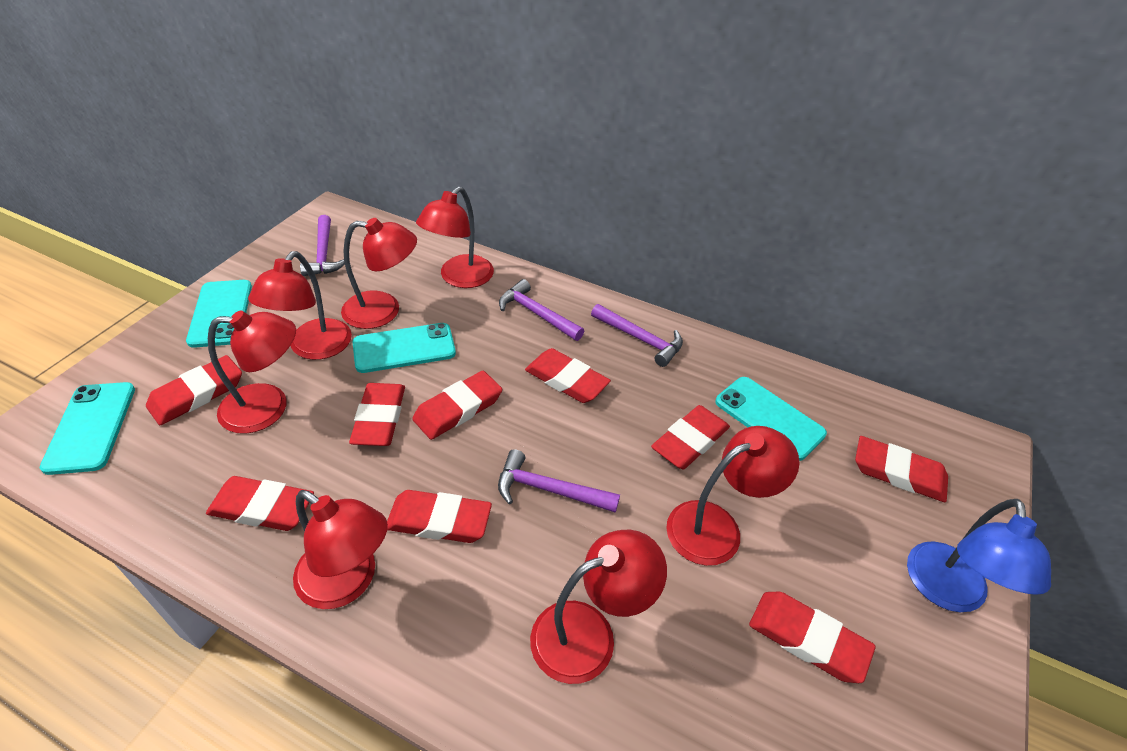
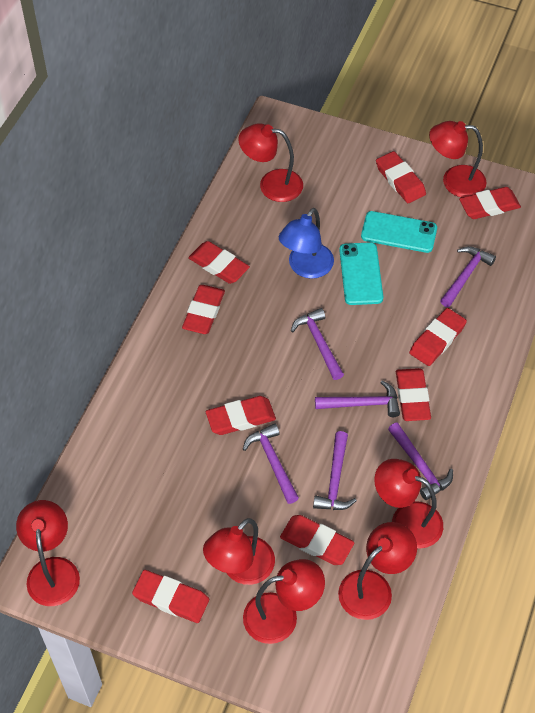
purple hammer: 4 -> 6
turquoise phone: 4 -> 2

